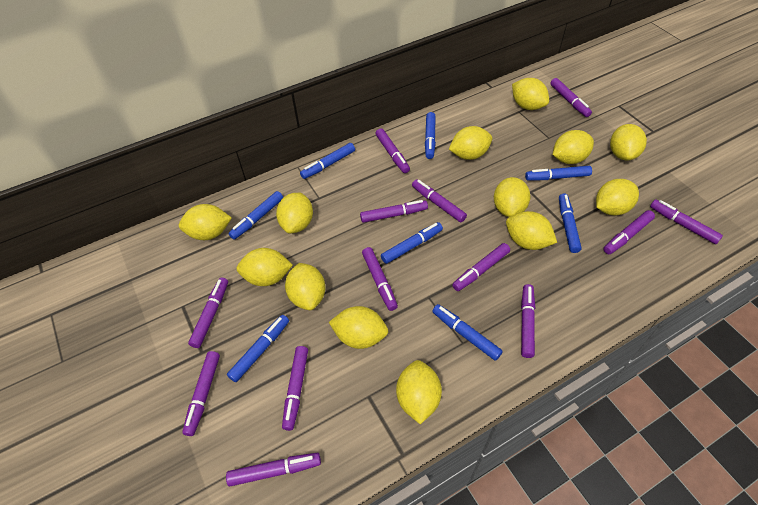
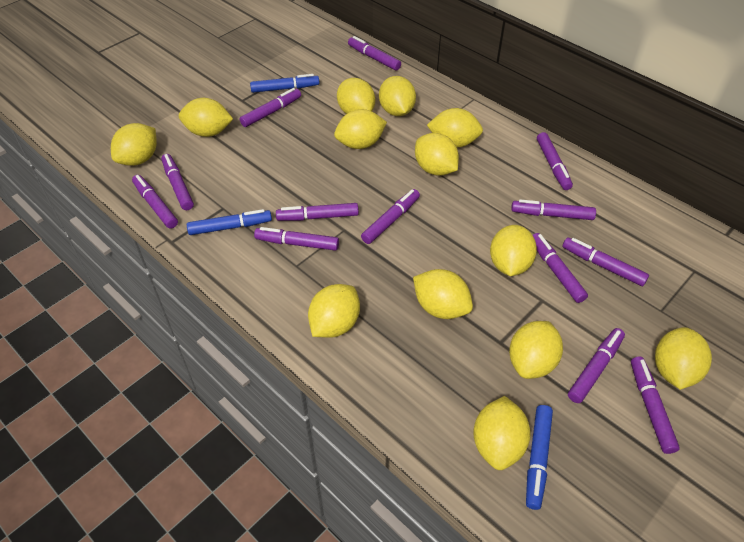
blue marker: 8 -> 3

